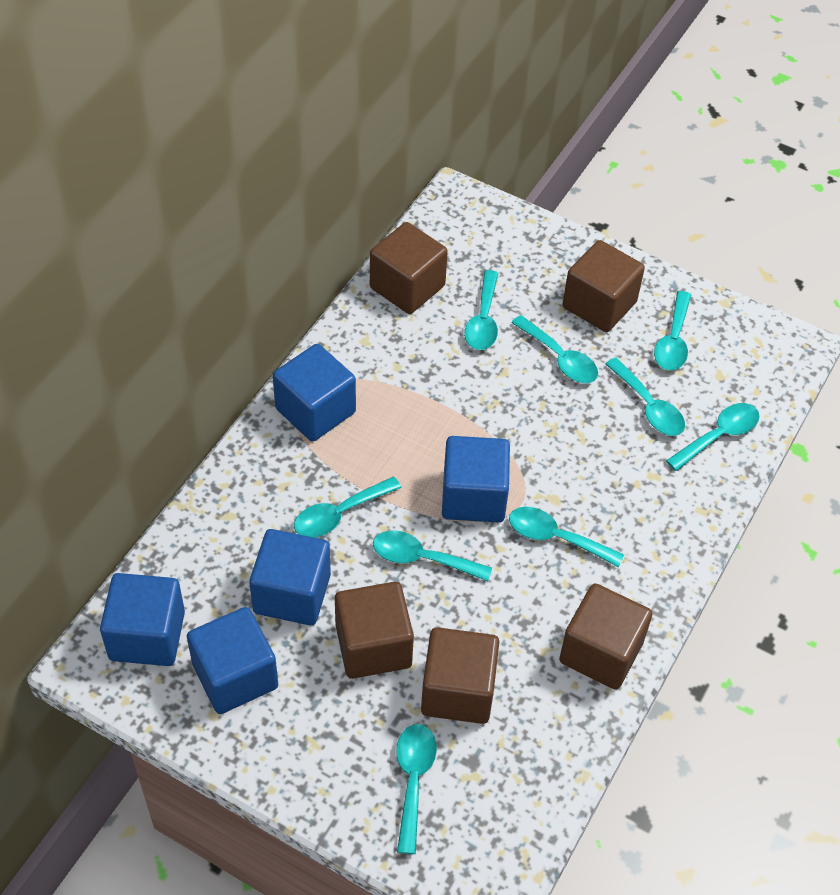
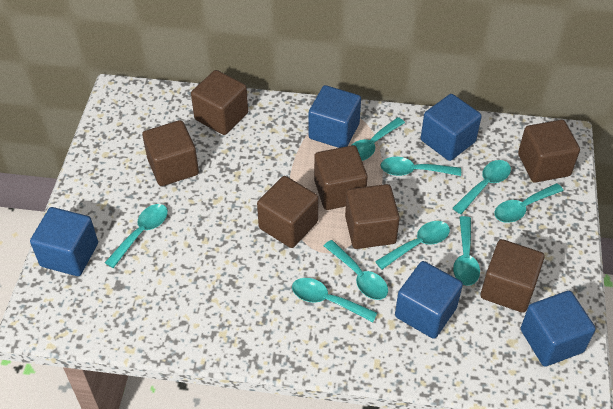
brown cube: 5 -> 7

